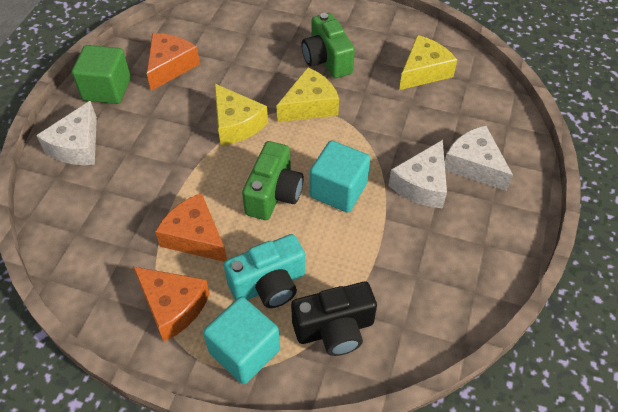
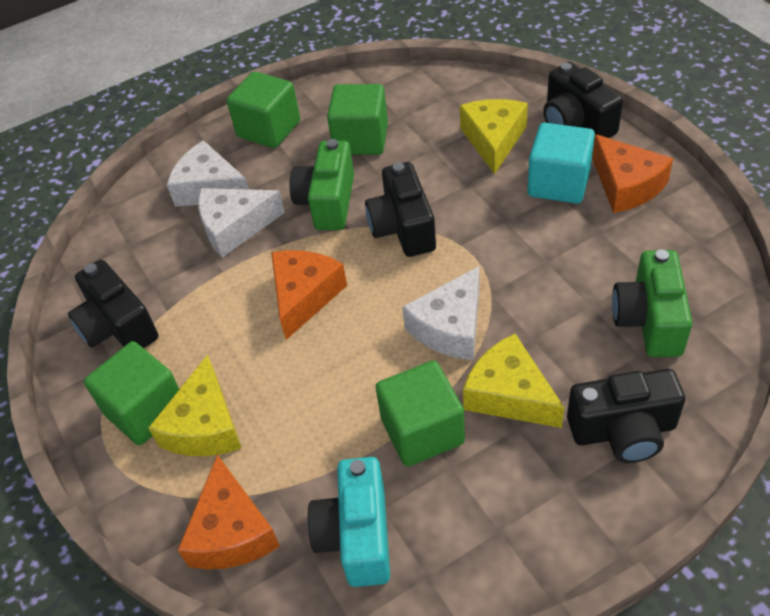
black camera: 1 -> 4
green cube: 1 -> 4
turquoise cube: 2 -> 1

